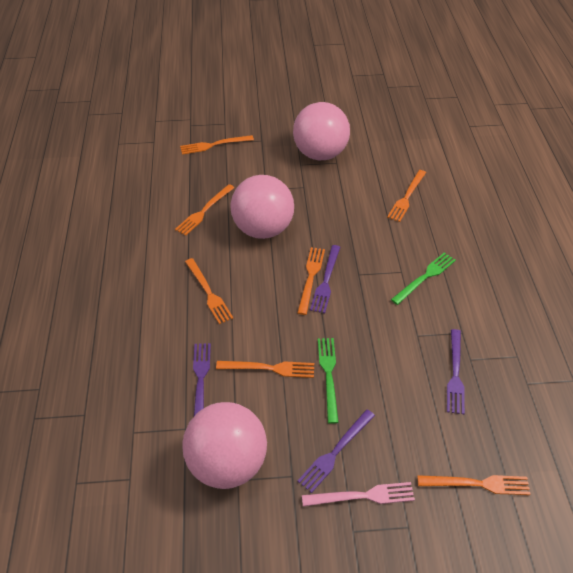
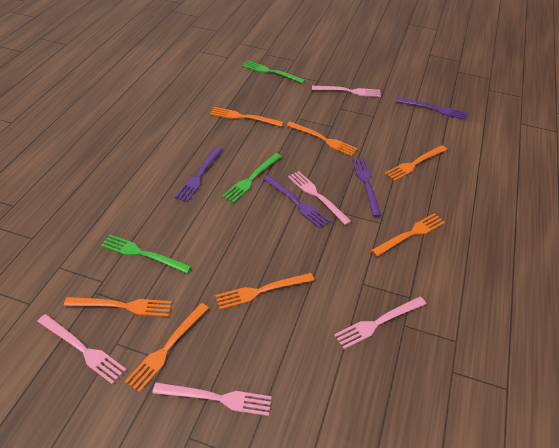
green fork: 2 -> 3
pink ball: 3 -> 0
pink fork: 1 -> 5

